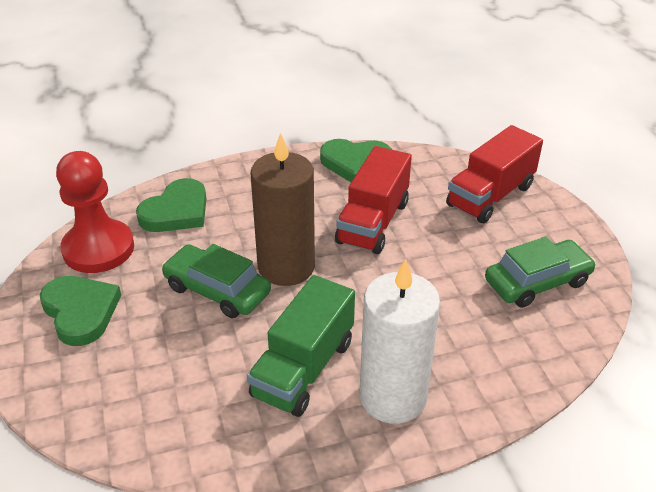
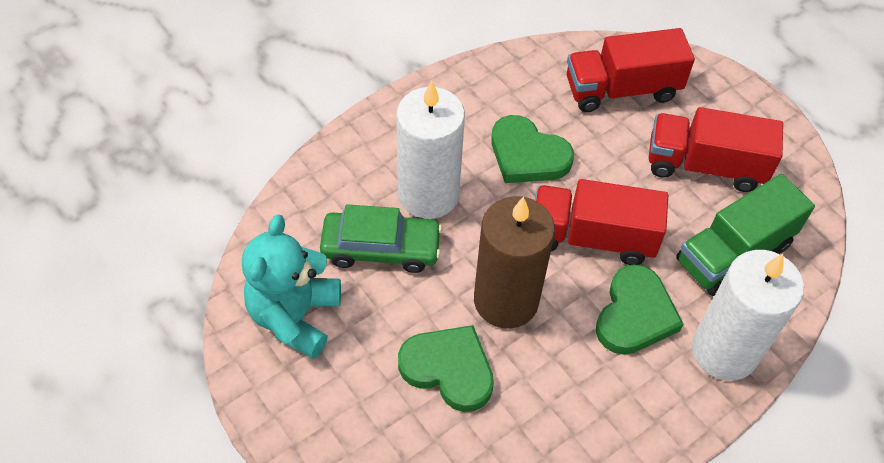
green car: 2 -> 1
red pawn: 1 -> 0
red truck: 2 -> 3
turquoise teddy bear: 0 -> 1
white candle: 1 -> 2

